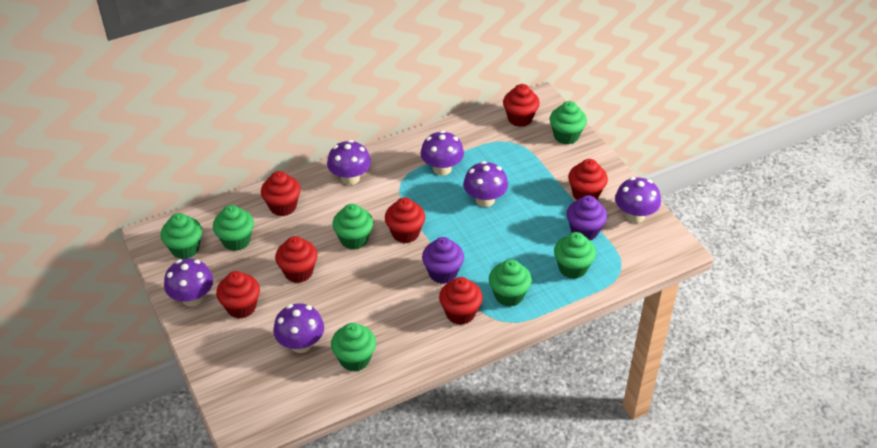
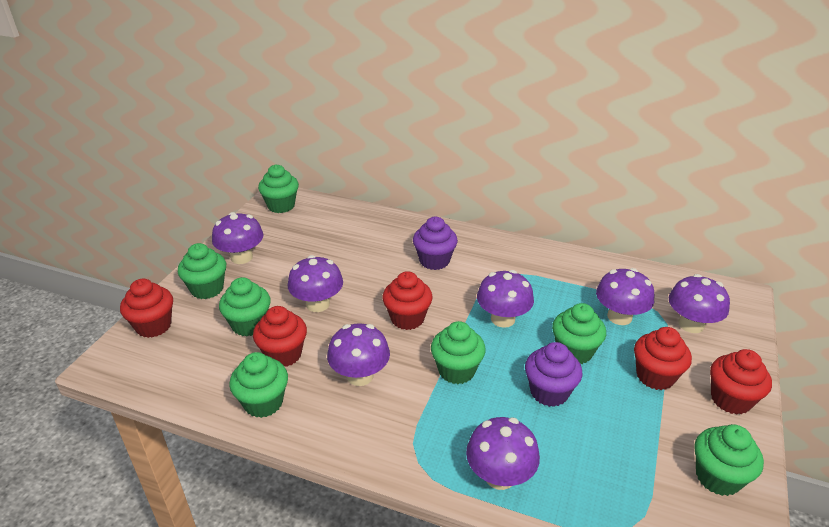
purple mushroom: 6 -> 7
red cupcake: 7 -> 5

